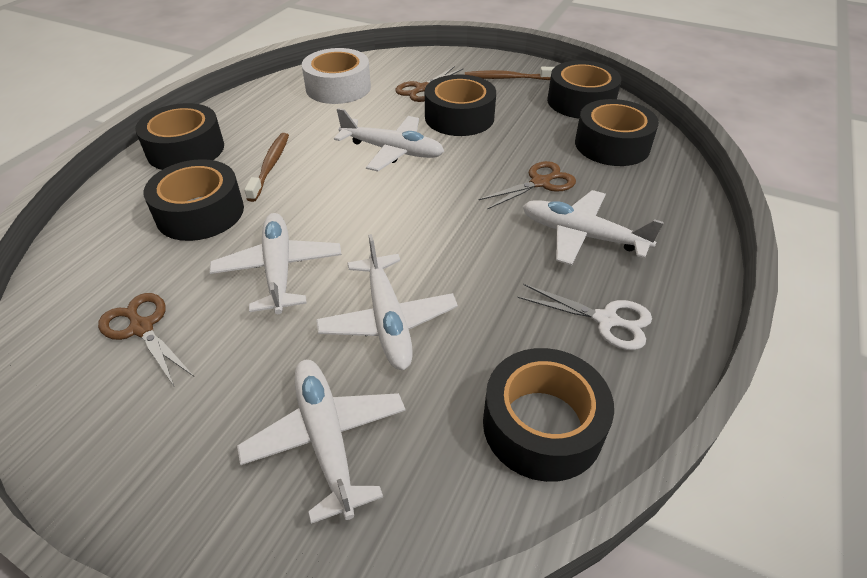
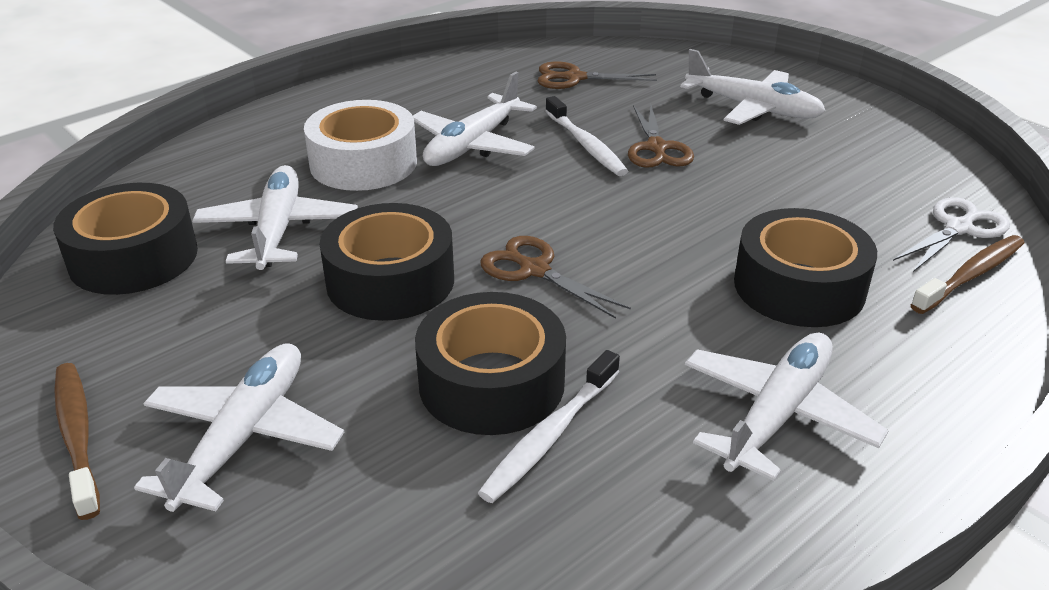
black tape: 6 -> 4
white toothbrush: 0 -> 2

